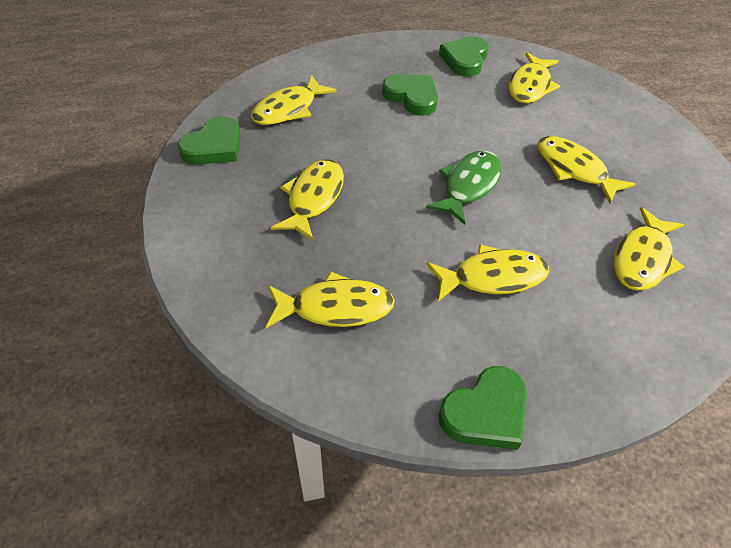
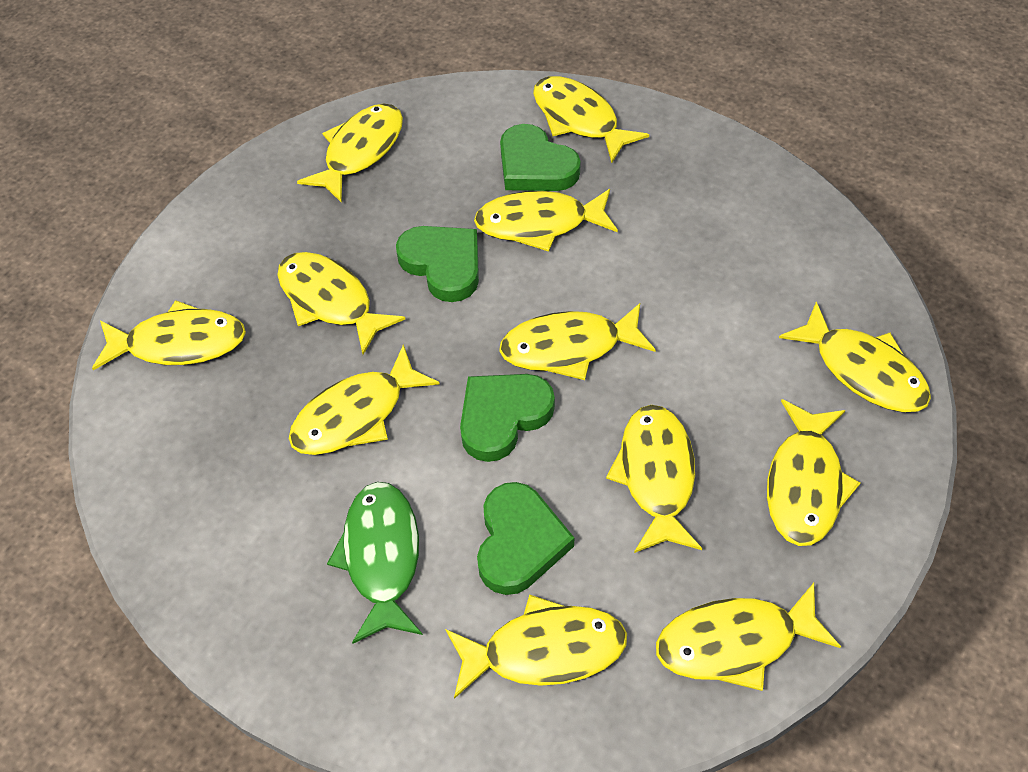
yellow fish: 7 -> 12

